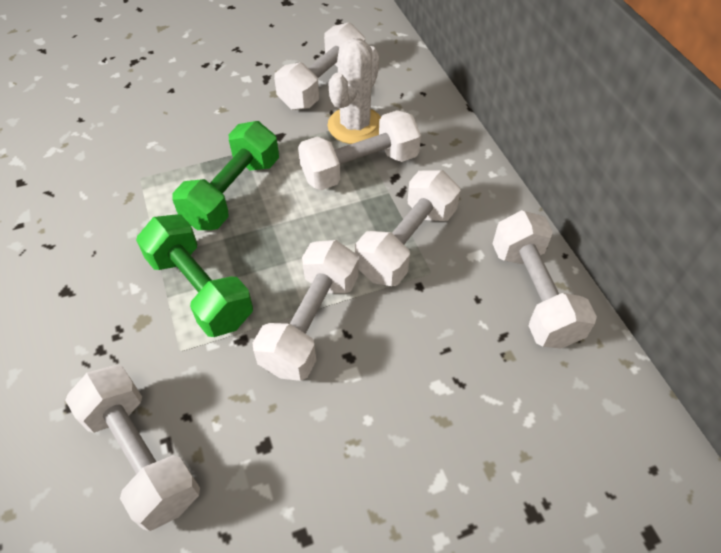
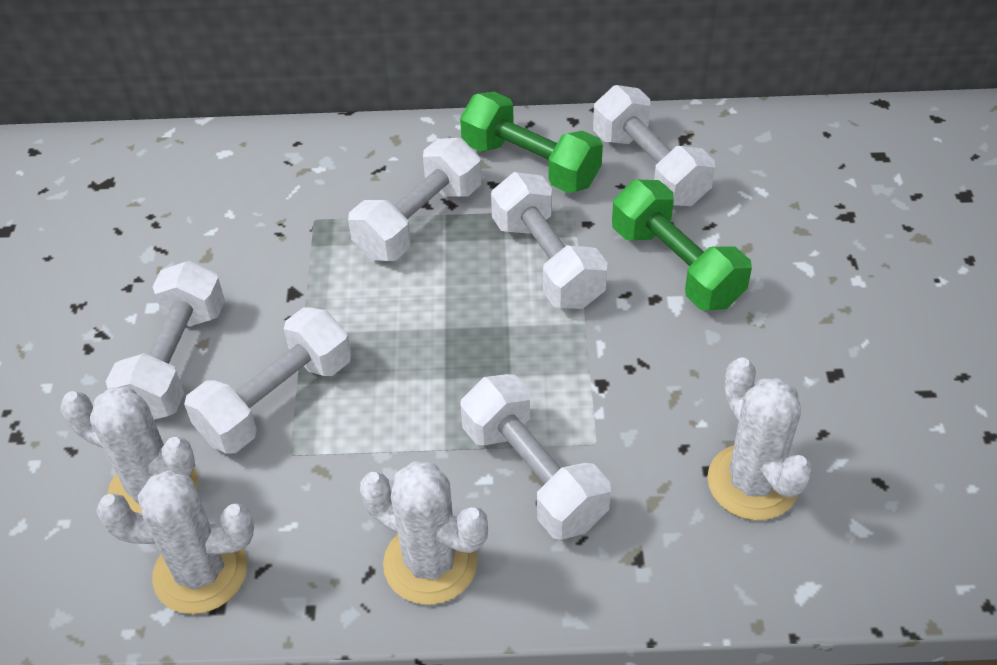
white cactus: 1 -> 4

